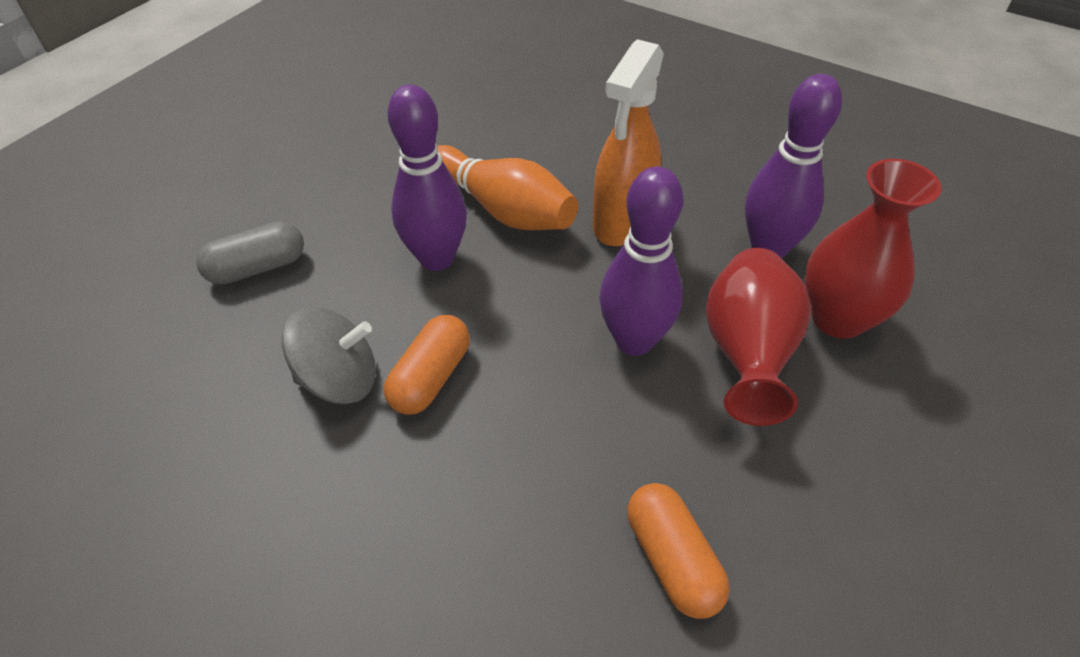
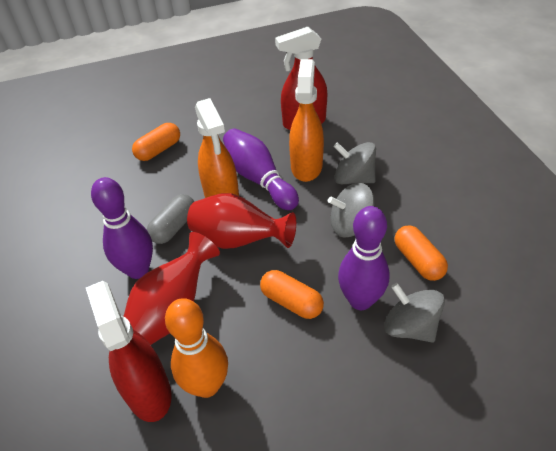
grey spinning top: 1 -> 3
orange capsule: 2 -> 3
orange spray bottle: 1 -> 2
red spray bottle: 0 -> 2

